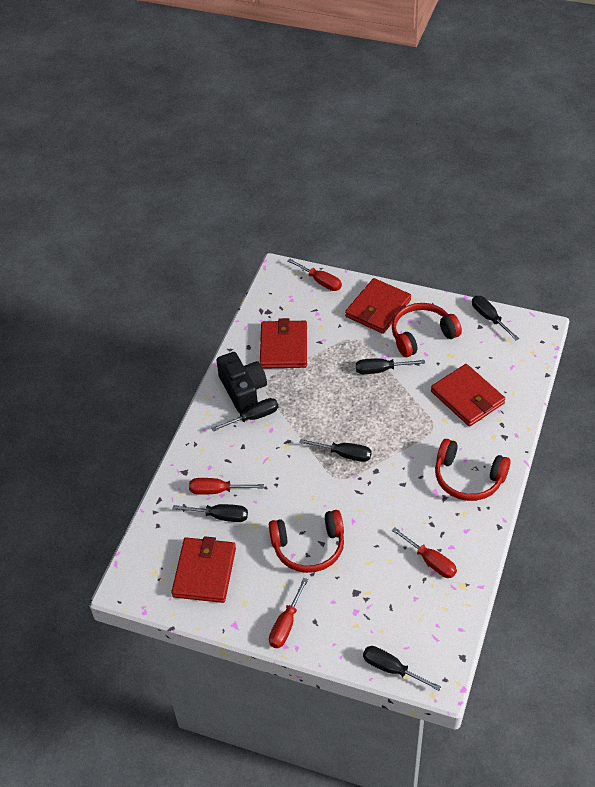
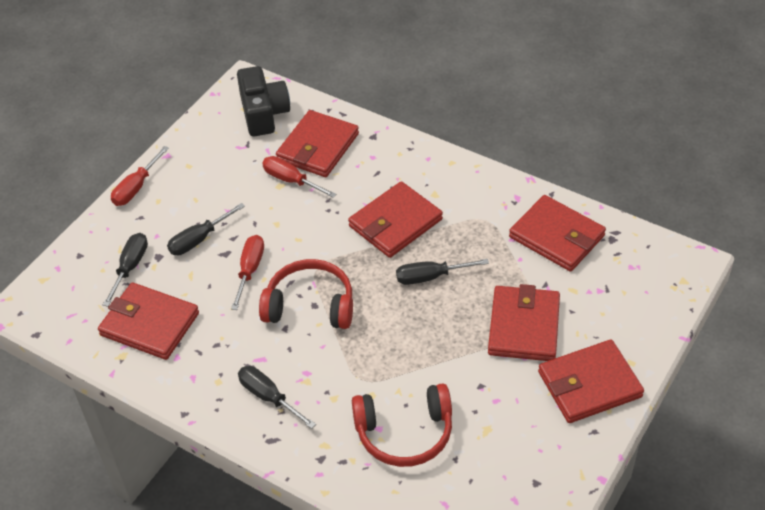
black screwdriver: 6 -> 4
red headphones: 3 -> 2
red screwdriver: 4 -> 3
red wallet: 4 -> 6

